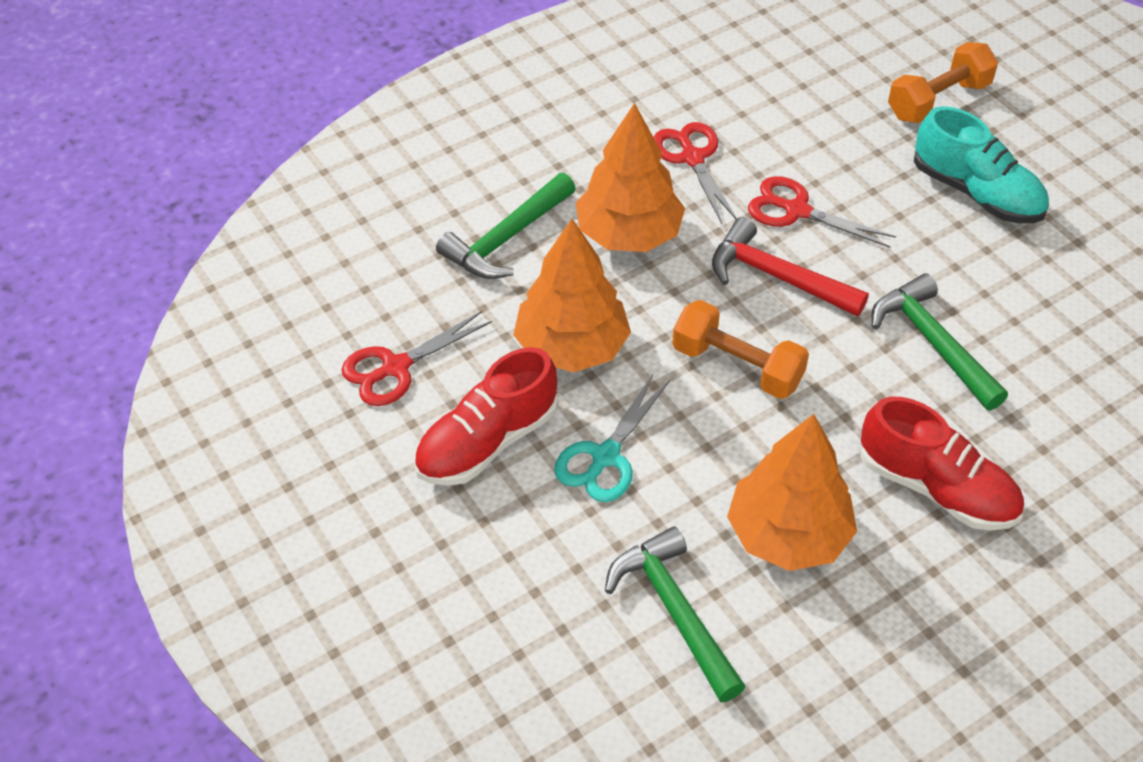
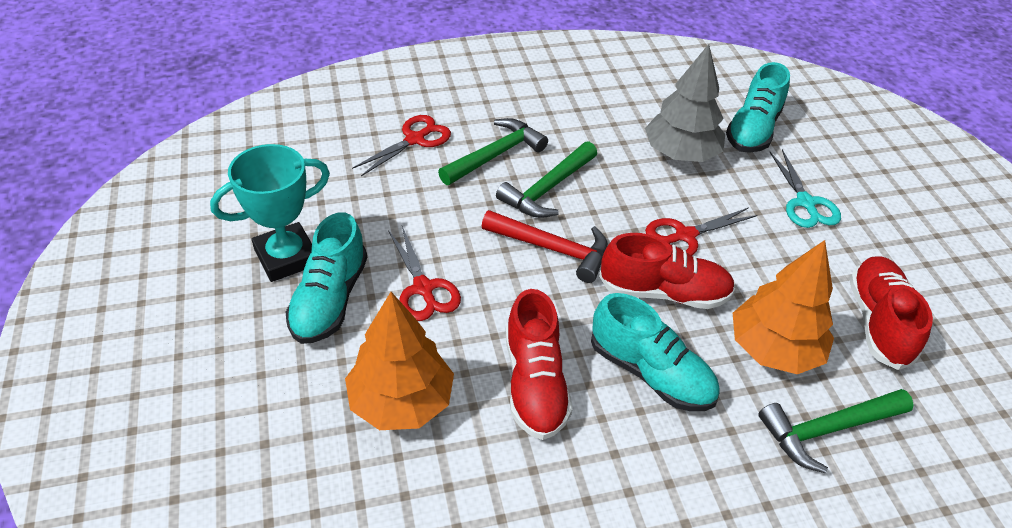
grey tree: 0 -> 1
orange dumbbell: 2 -> 0
orange tree: 3 -> 2
red shoe: 2 -> 3
turquoise shoe: 1 -> 3
turquoise trophy: 0 -> 1

